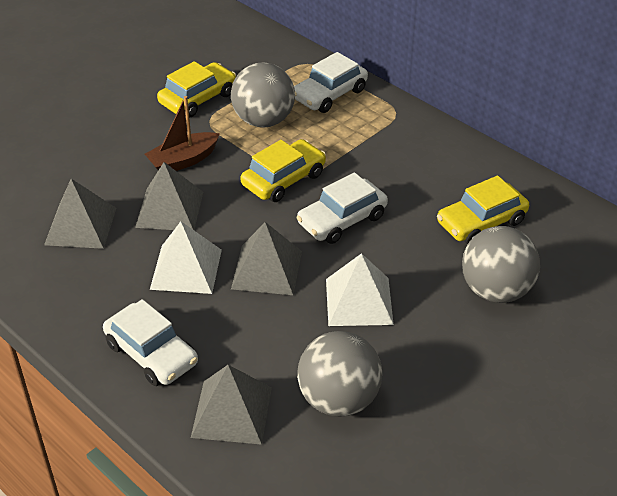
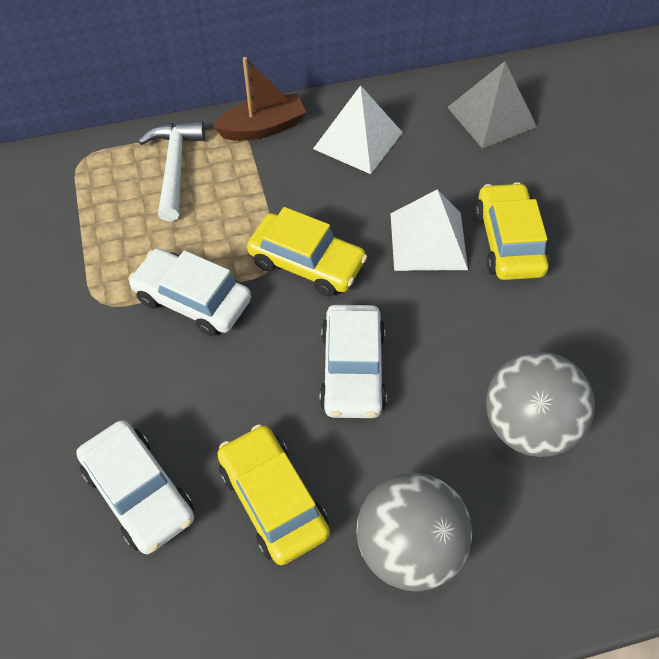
grey ball: 3 -> 2
grey pyramid: 4 -> 1
white hammer: 0 -> 1

